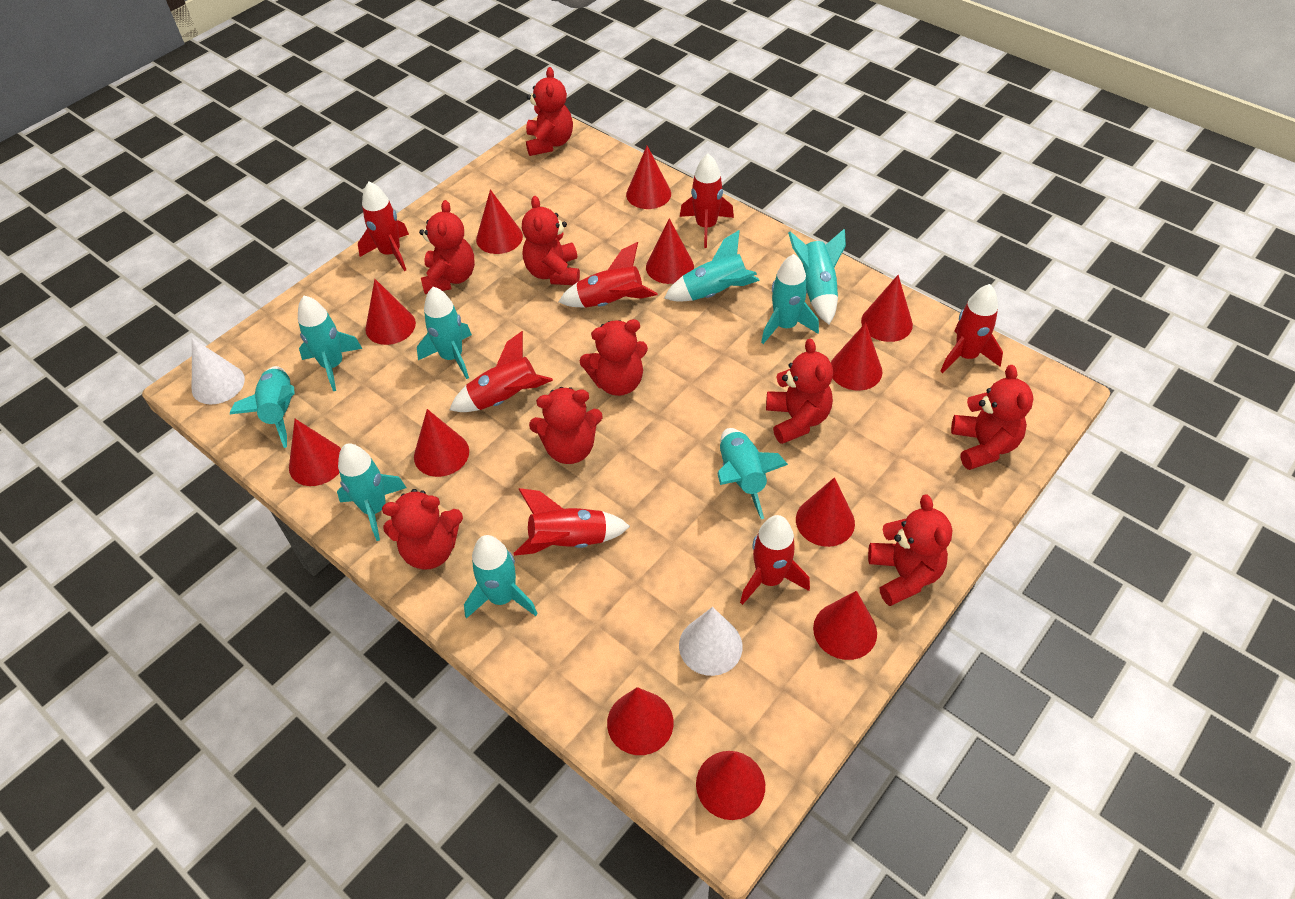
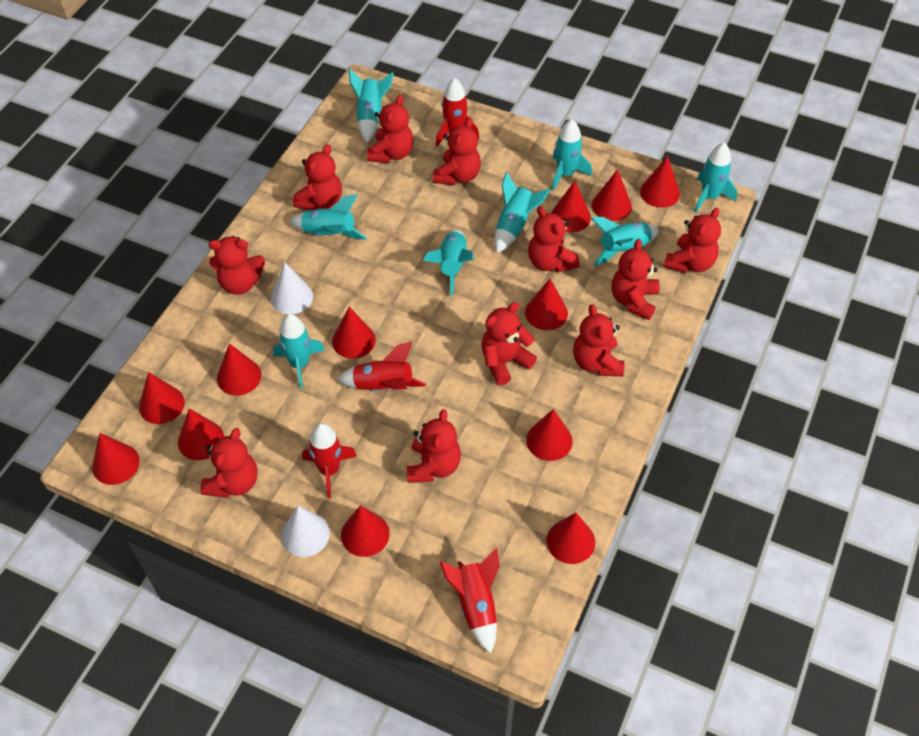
red rocket: 7 -> 4
red teddy bear: 9 -> 11
turquoise rocket: 9 -> 8

